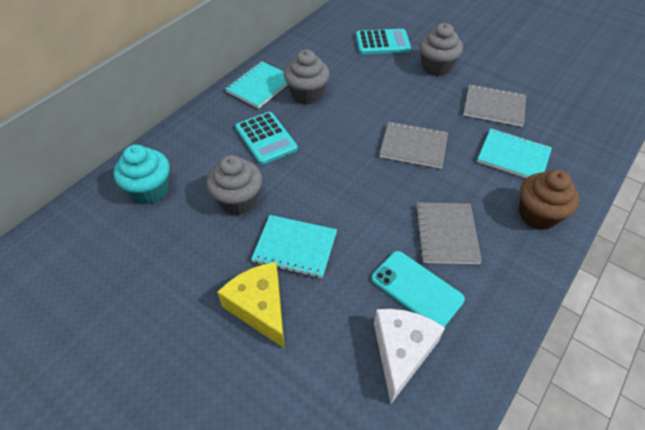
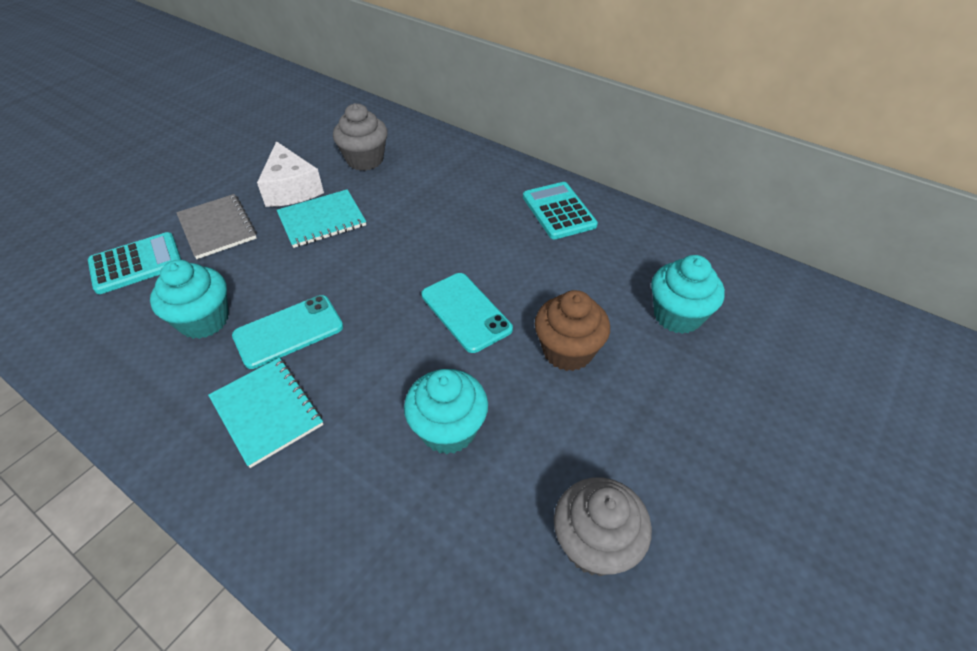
grey cupcake: 3 -> 2
grey notebook: 3 -> 1
turquoise cupcake: 1 -> 3
turquoise notebook: 3 -> 2
turquoise phone: 1 -> 2
yellow cheese: 1 -> 0

